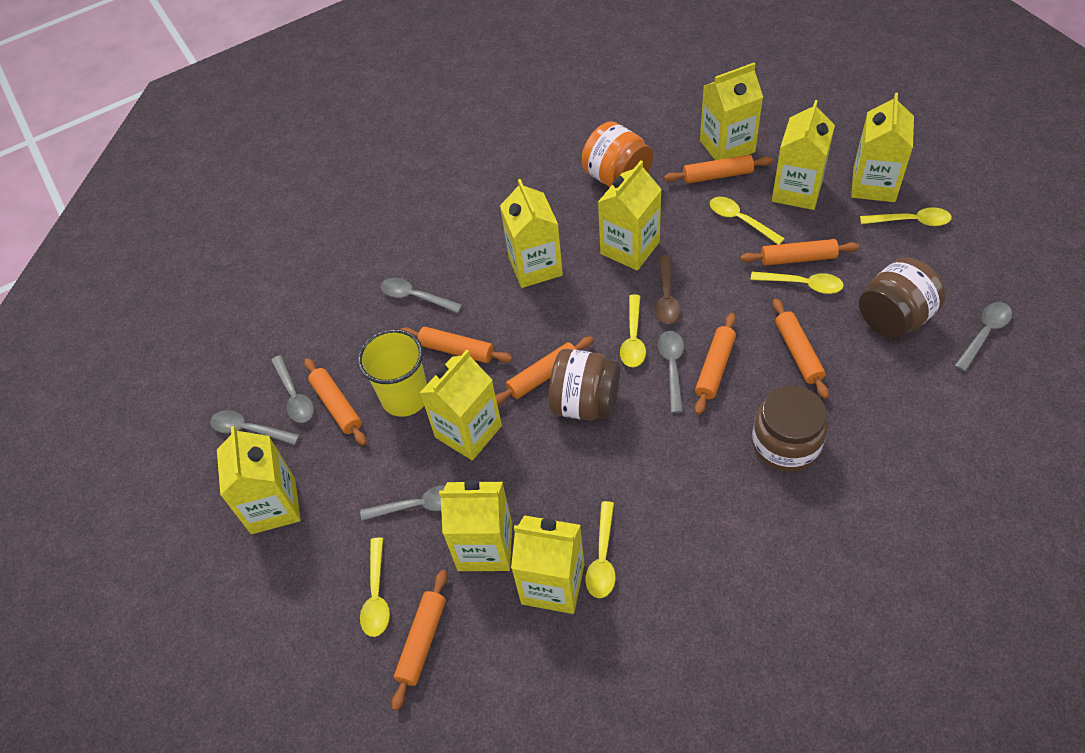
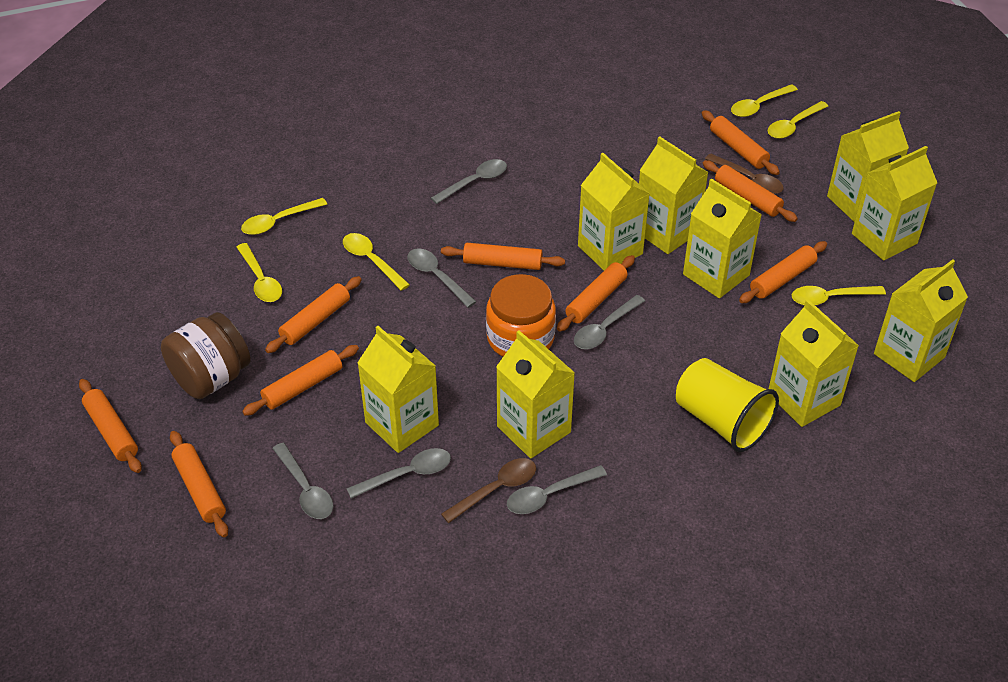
brown jar: 3 -> 1
brown spoon: 1 -> 2
orange rolling pin: 8 -> 9

